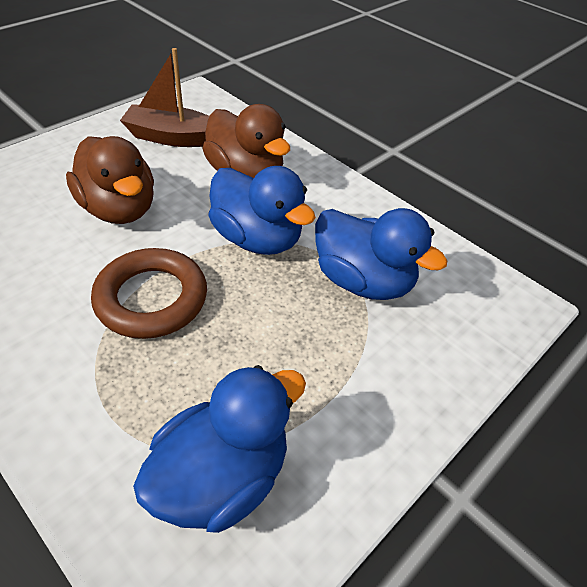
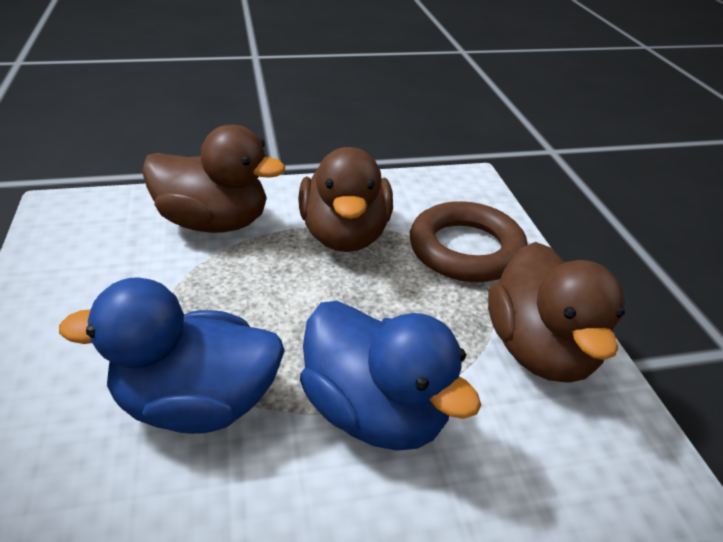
blue duck: 3 -> 2
brown boat: 1 -> 0
brown duck: 2 -> 3

